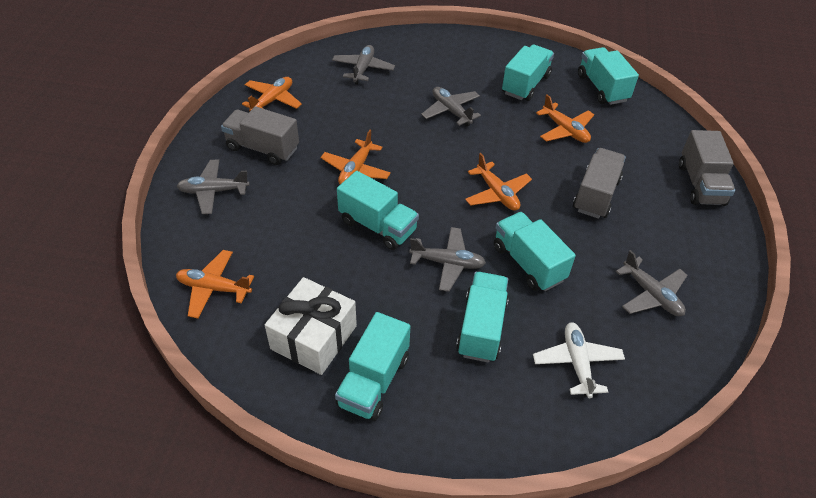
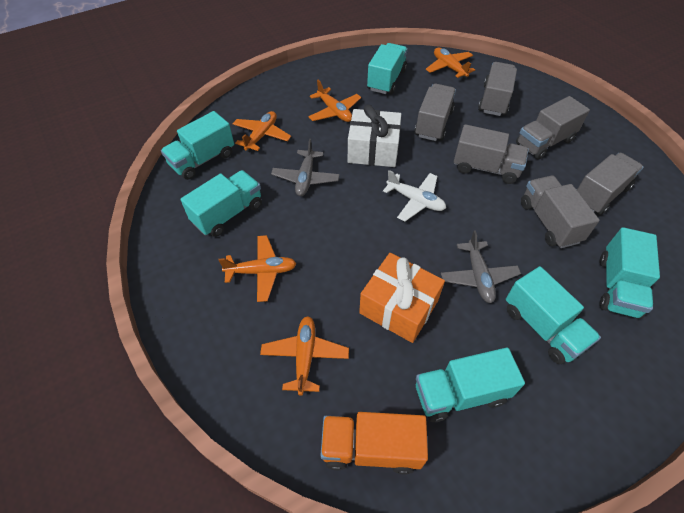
grey plane: 5 -> 2
grey truck: 3 -> 6
orange gift: 0 -> 1
orange truck: 0 -> 1

